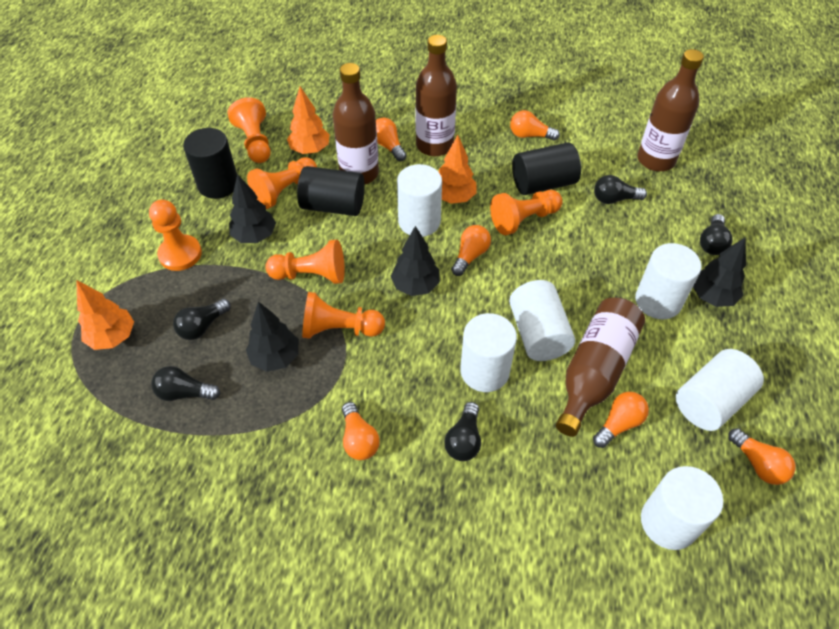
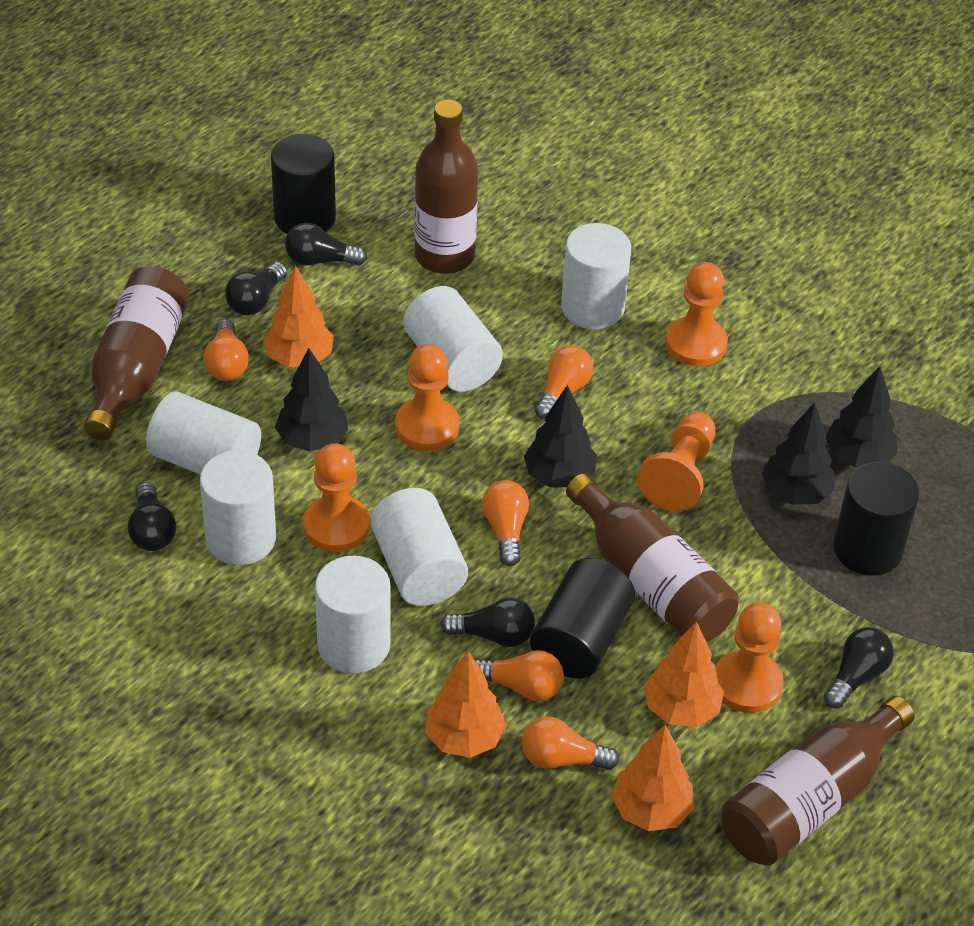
orange light bulb: 6 -> 5
orange pawn: 6 -> 5
orange tree: 3 -> 4

